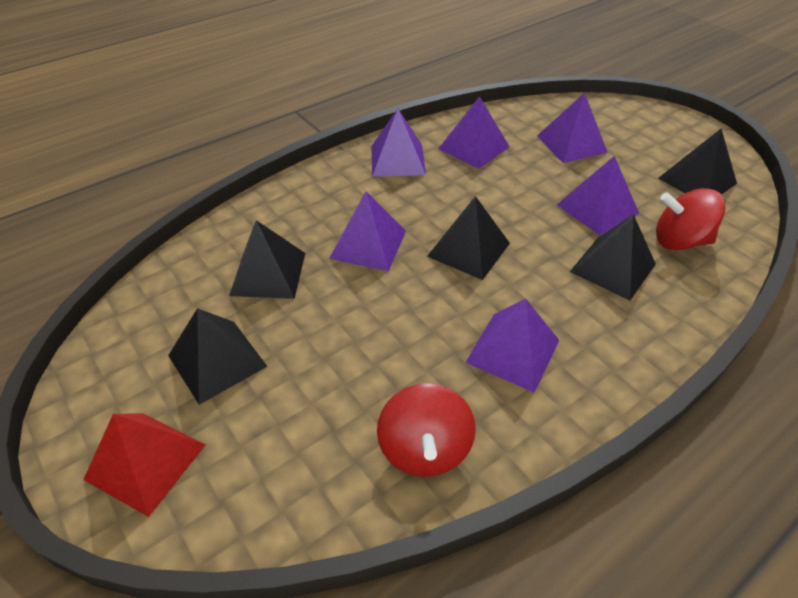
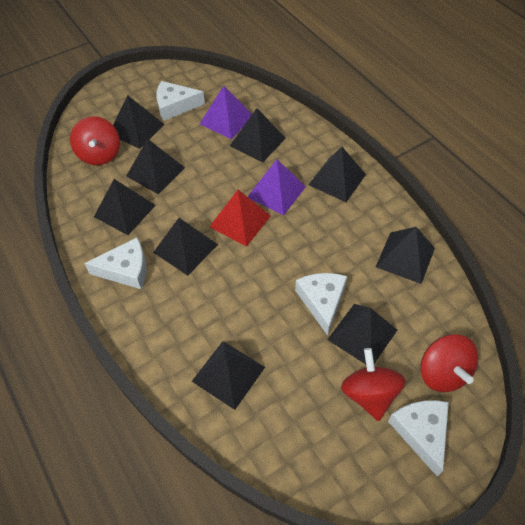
black pyramid: 5 -> 9
purple pyramid: 6 -> 2
red spinning top: 2 -> 3
white cheese: 0 -> 4

